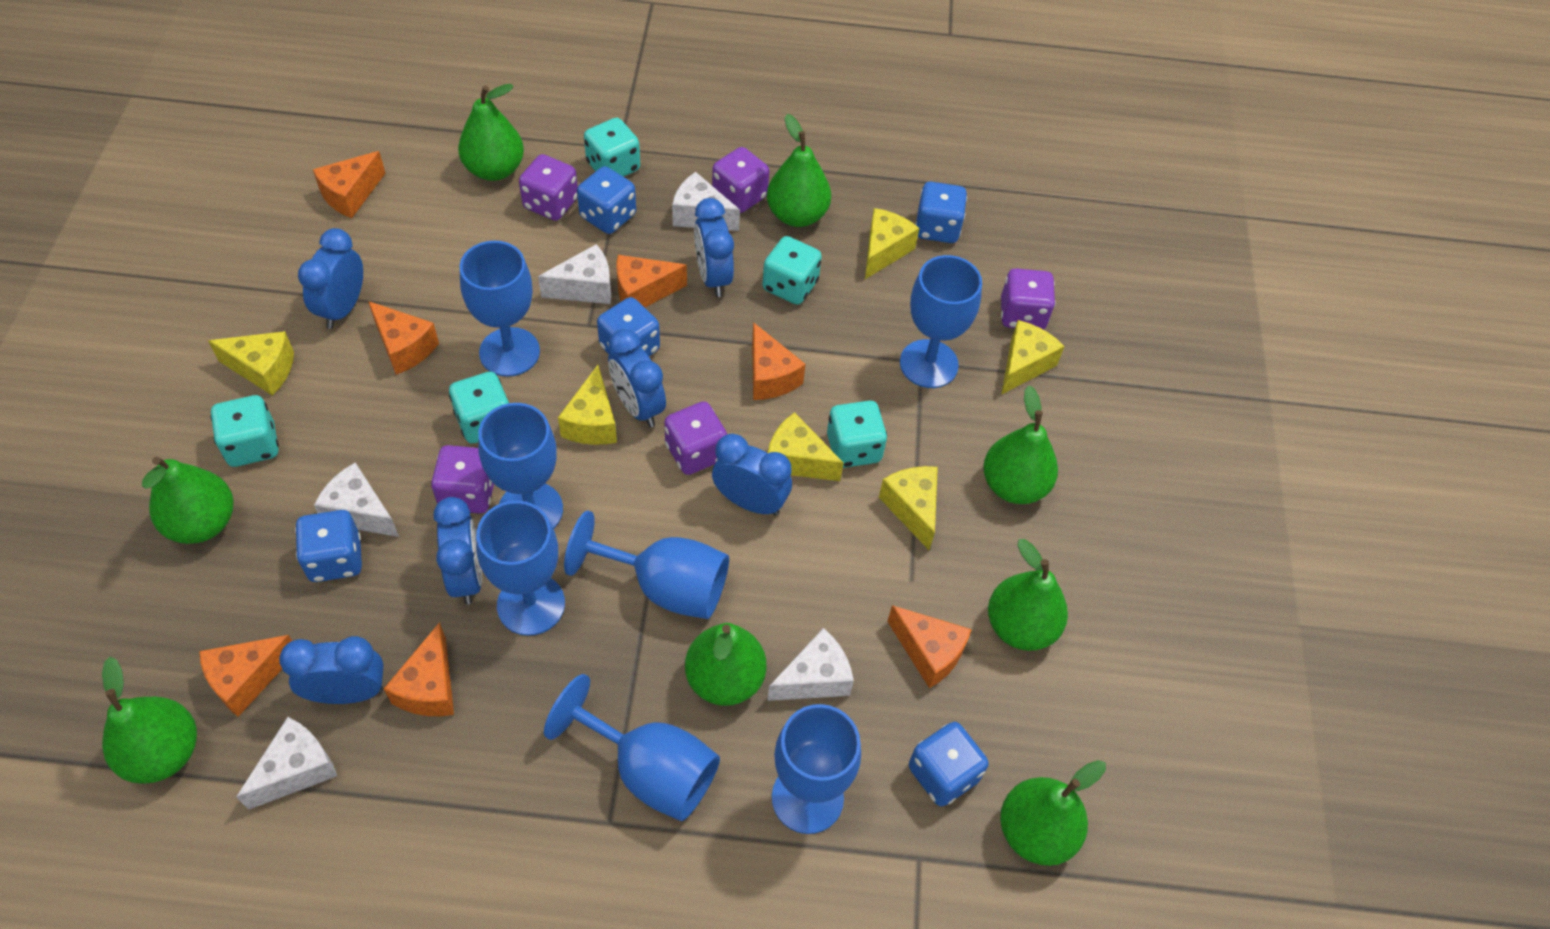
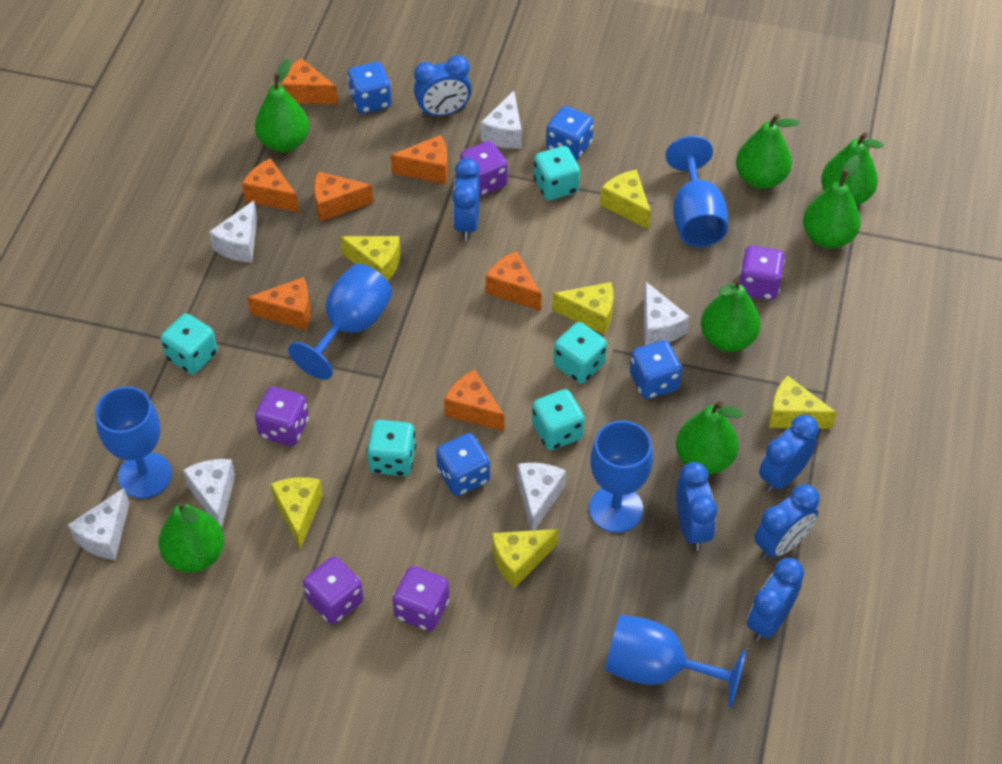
blue dice: 5 -> 4
blue goblet: 7 -> 5
green pear: 8 -> 7
white cheese: 5 -> 6

